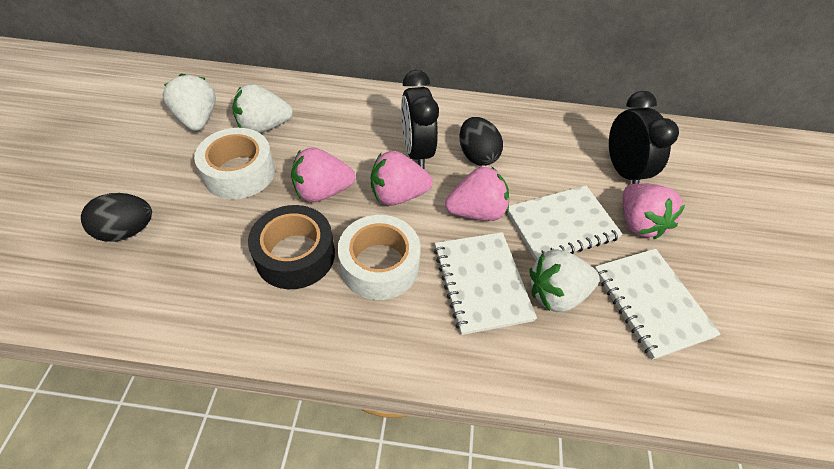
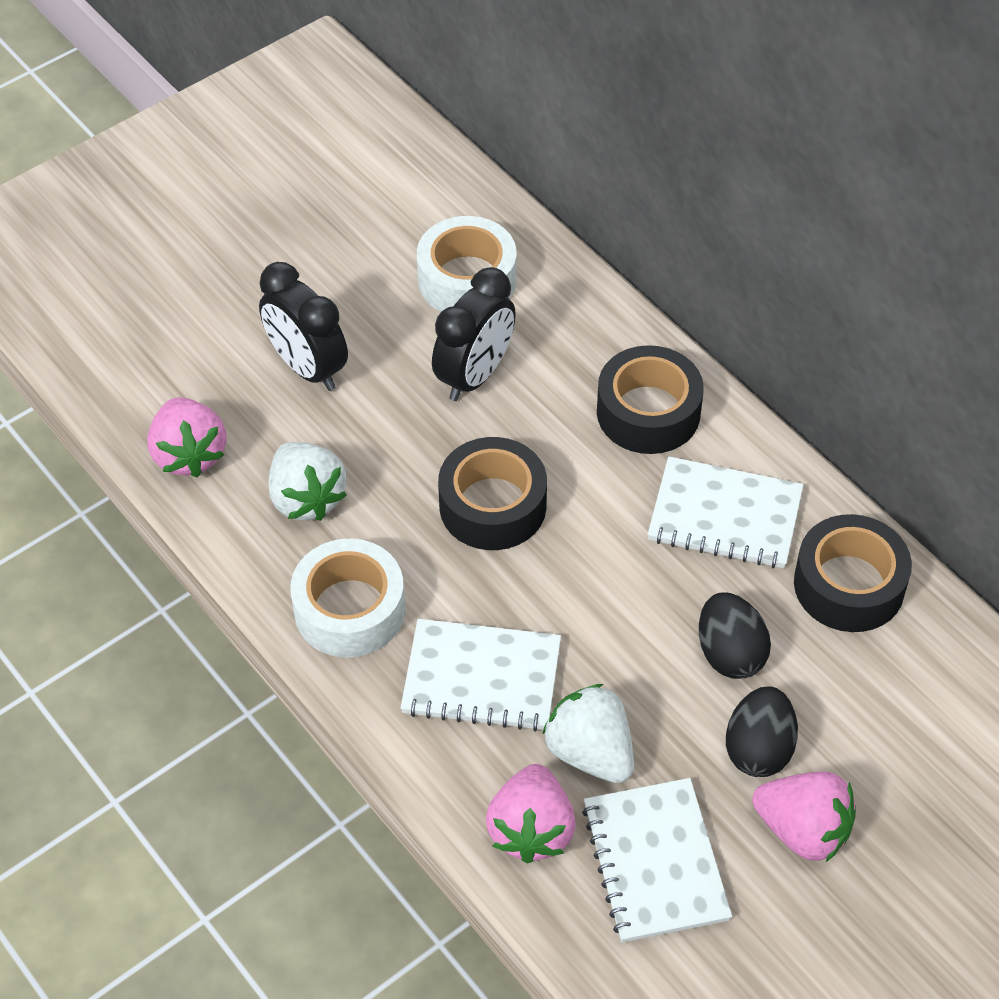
black tape: 1 -> 3
pink strawberry: 4 -> 3
white strawberry: 3 -> 2

